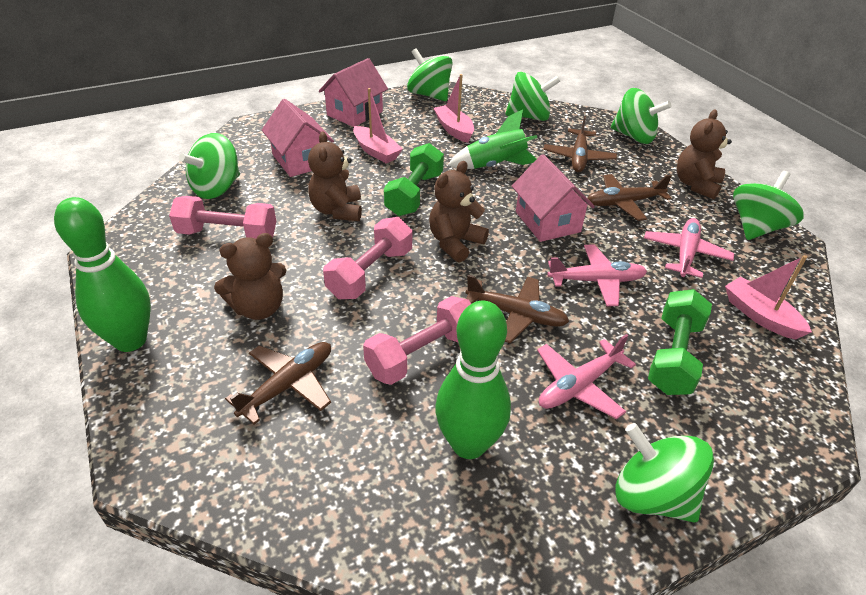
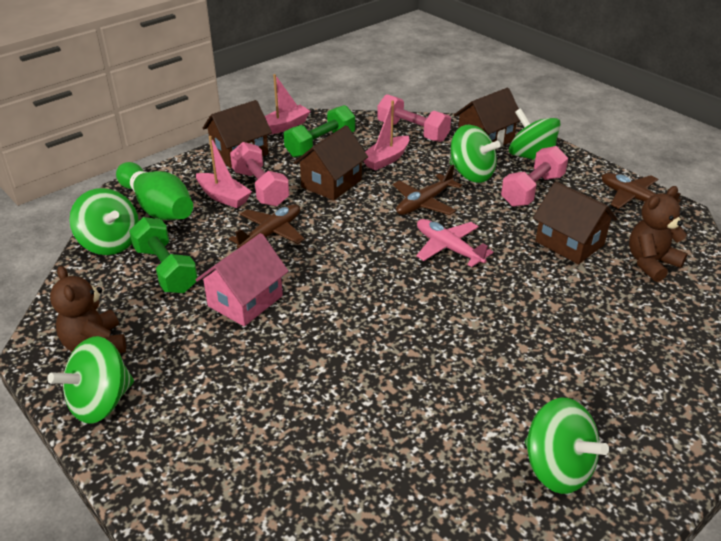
brown house: 0 -> 4
brown plane: 4 -> 3
brown teddy bear: 4 -> 2
green bowling pin: 2 -> 1
green rocket: 1 -> 0
green spinning top: 6 -> 5
pink house: 3 -> 1
pink plane: 3 -> 1

